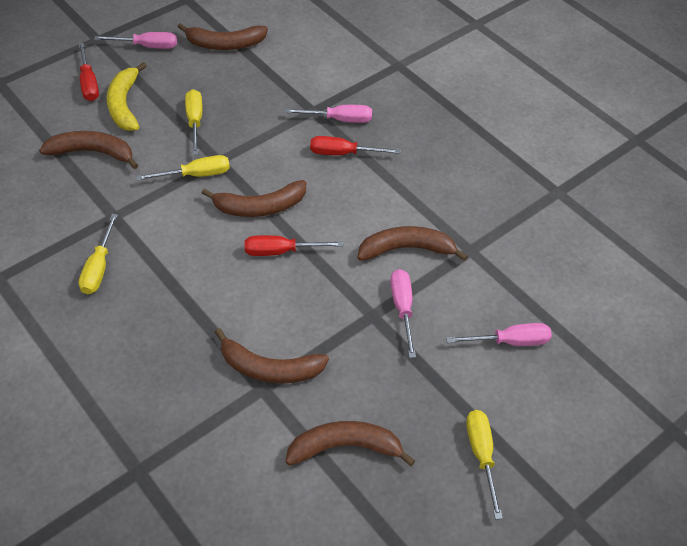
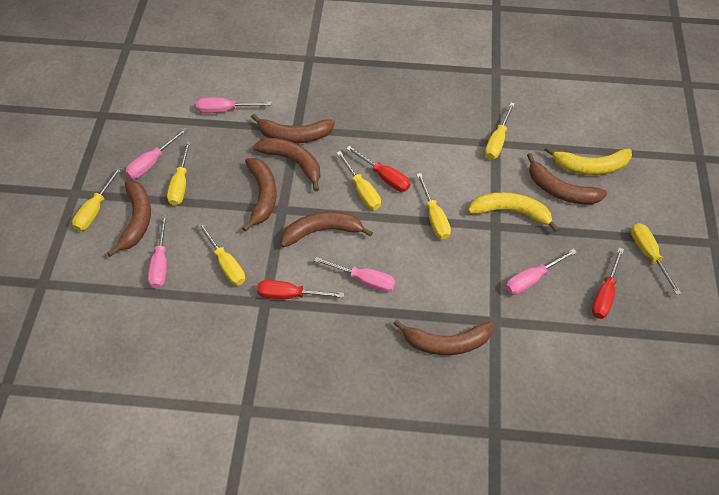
brown banana: 6 -> 7
pink screwdriver: 4 -> 5
yellow banana: 1 -> 2
yellow screwdriver: 4 -> 7

